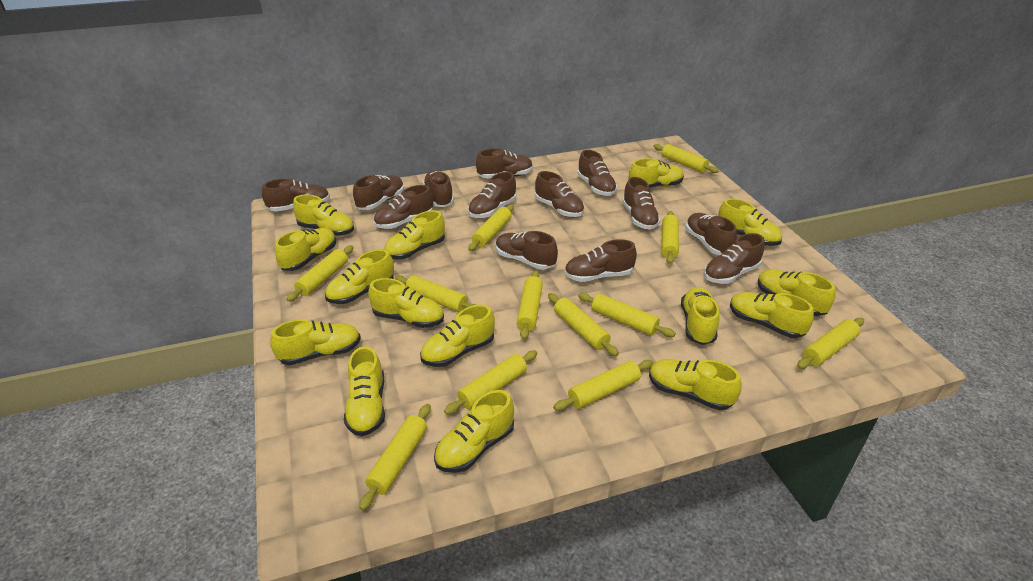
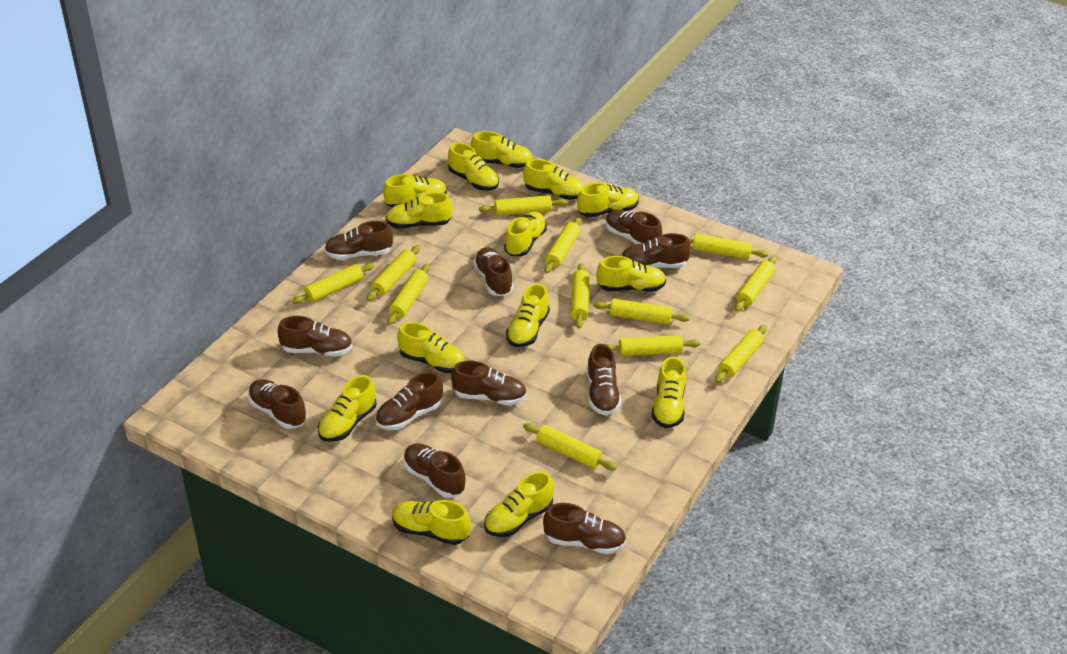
brown shoe: 13 -> 11
yellow shoe: 15 -> 14

